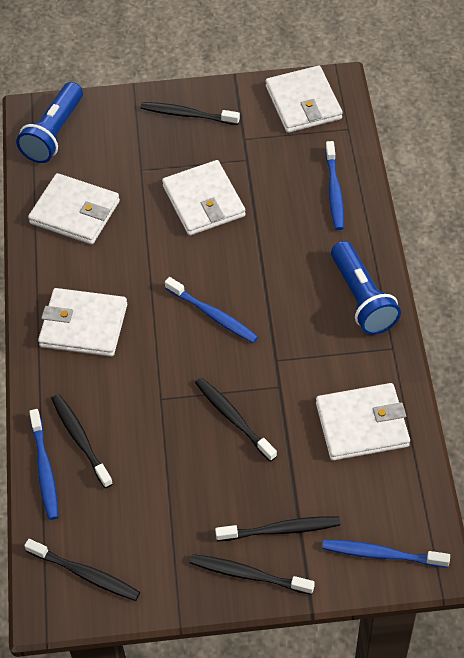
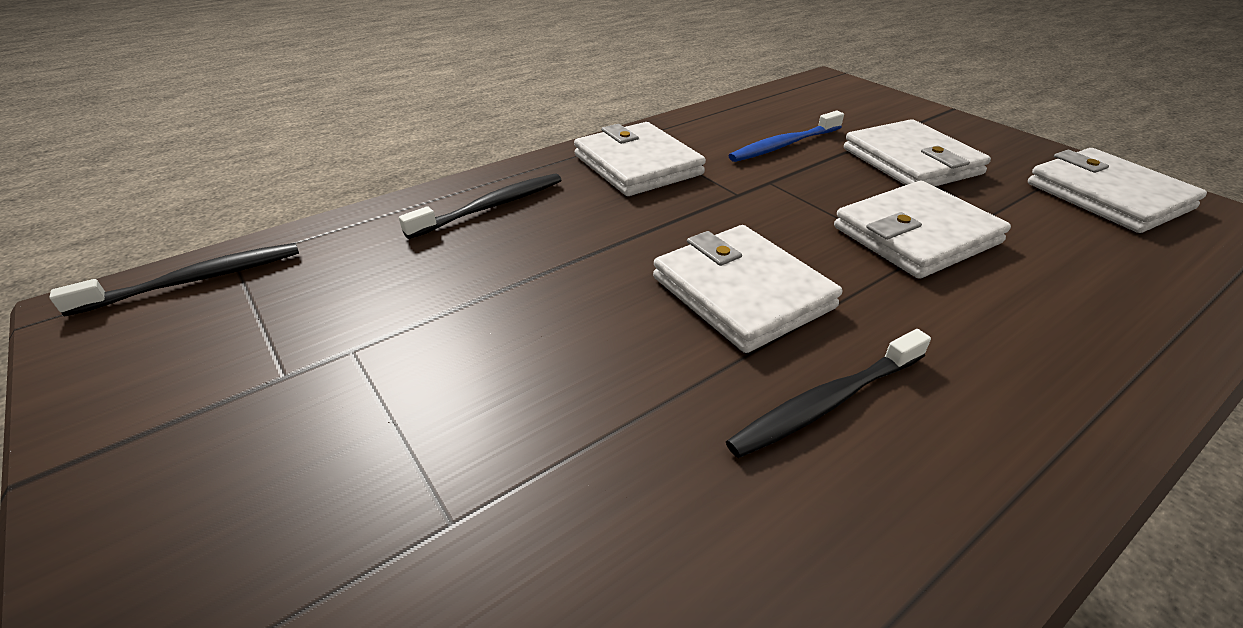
black toothbrush: 6 -> 3
blue flashlight: 2 -> 0
blue toothbrush: 4 -> 1

